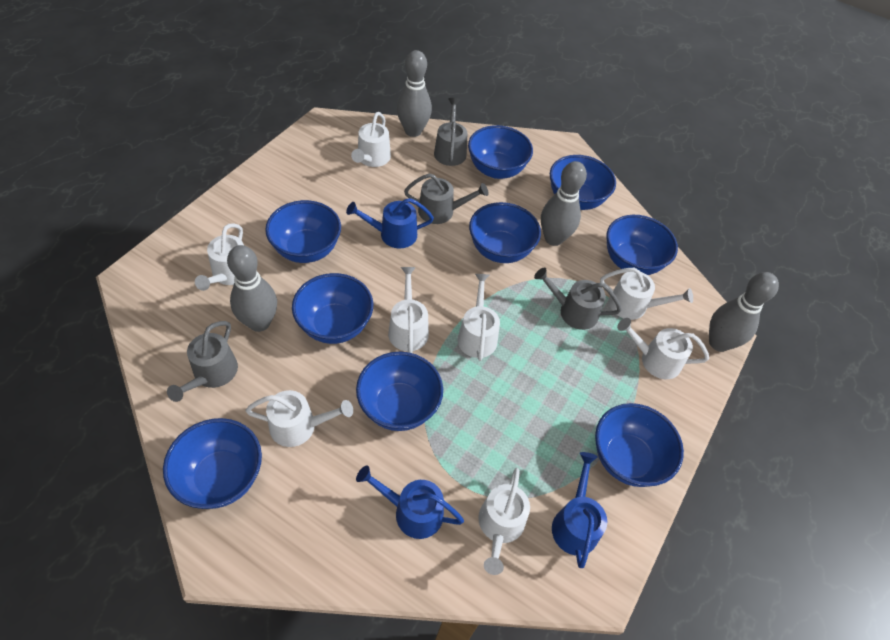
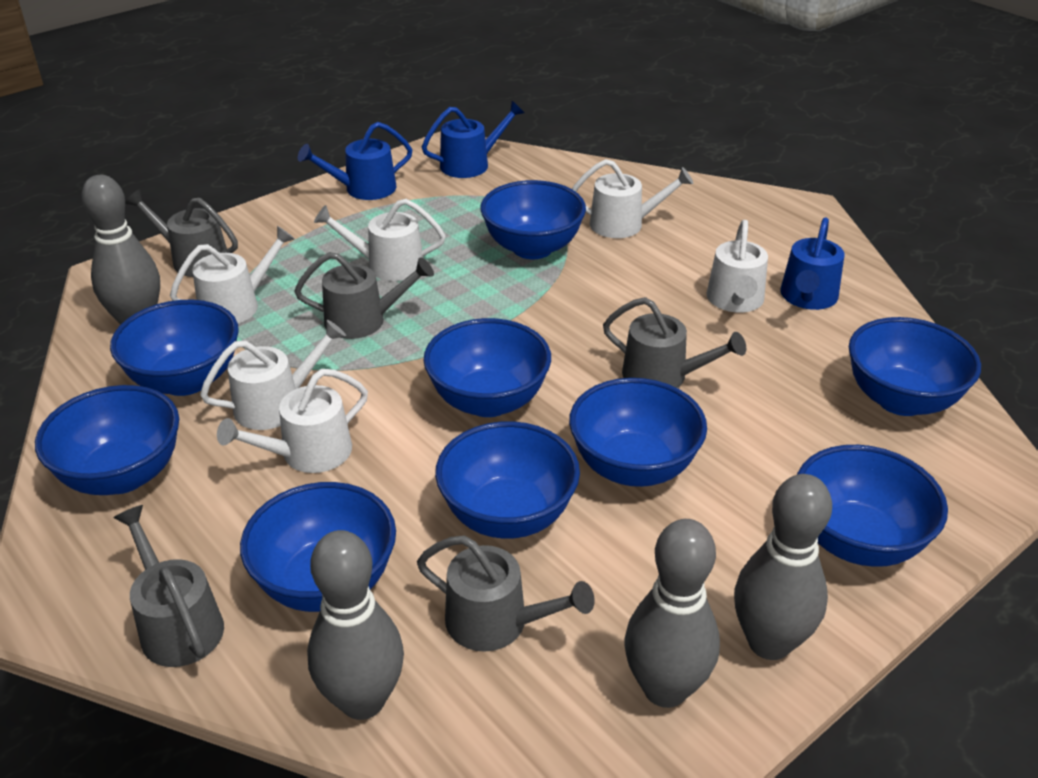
grey watering can: 4 -> 5
white watering can: 8 -> 6

